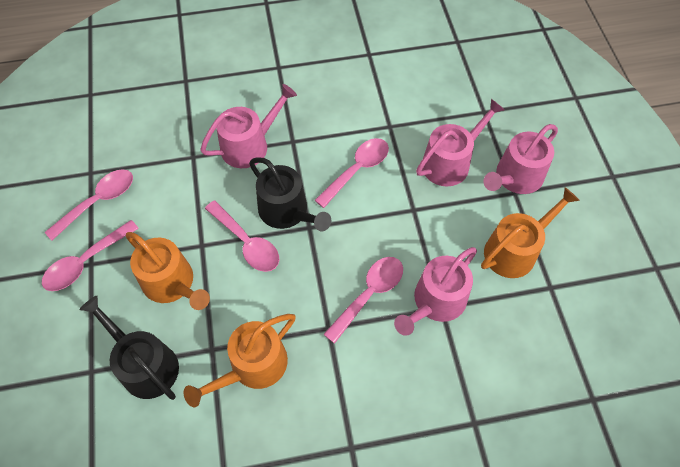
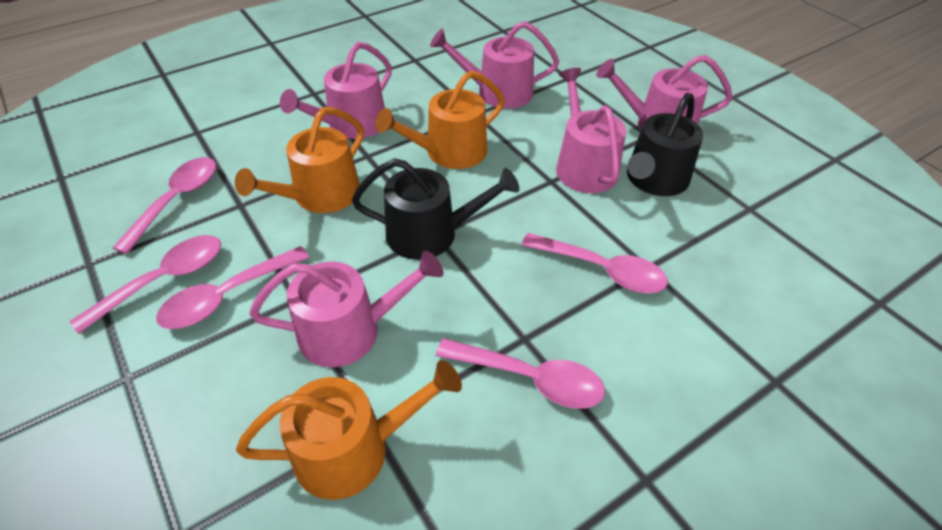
pink watering can: 4 -> 5

